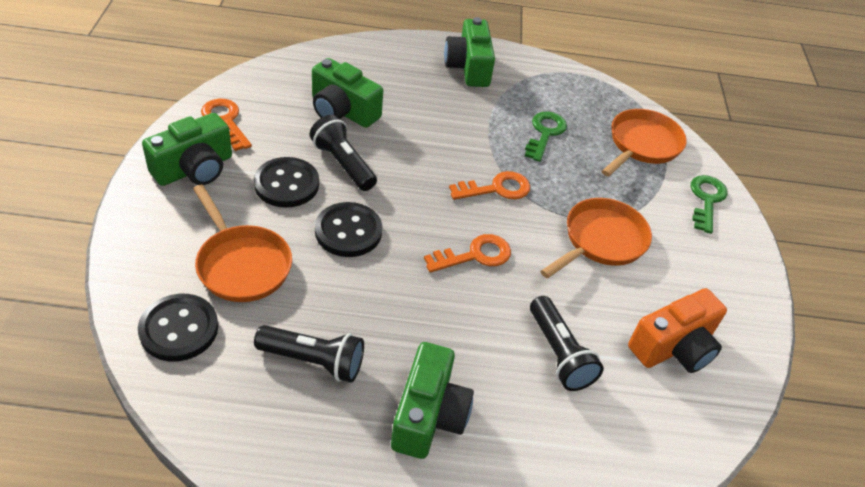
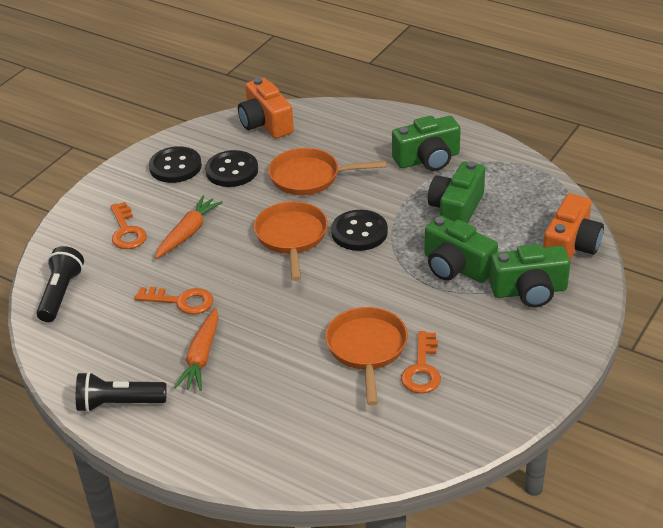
black flashlight: 3 -> 2
green key: 2 -> 0
orange camera: 1 -> 2
orange carrot: 0 -> 2

